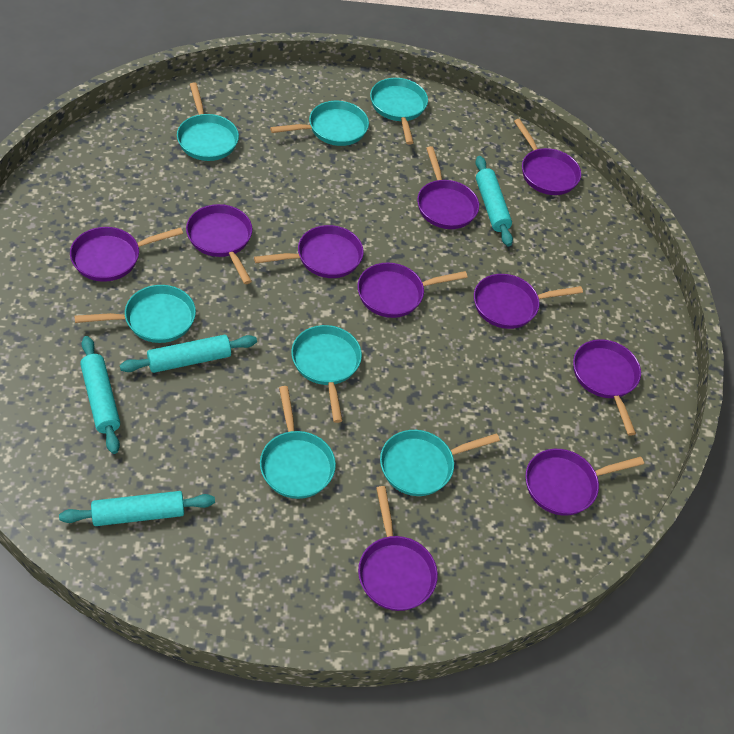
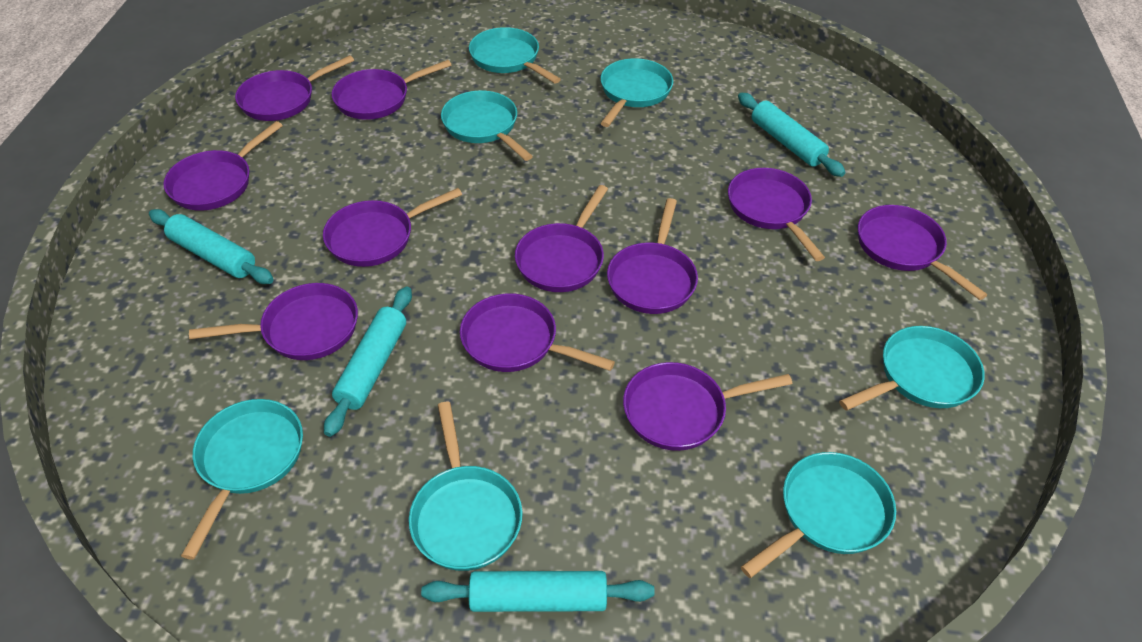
purple pan: 10 -> 11

